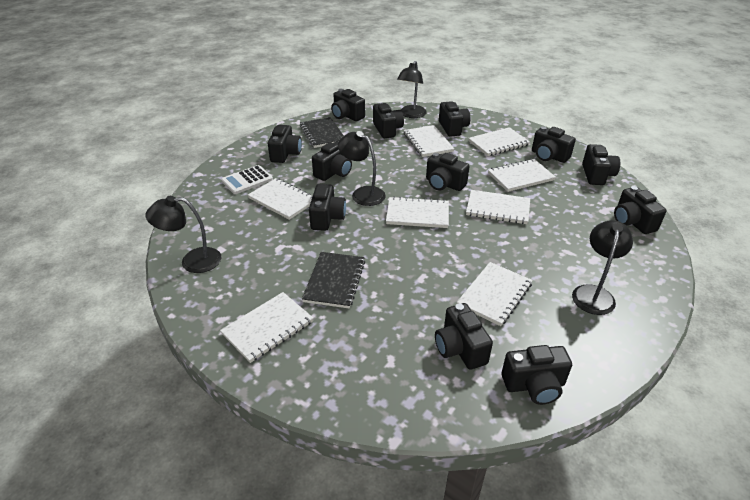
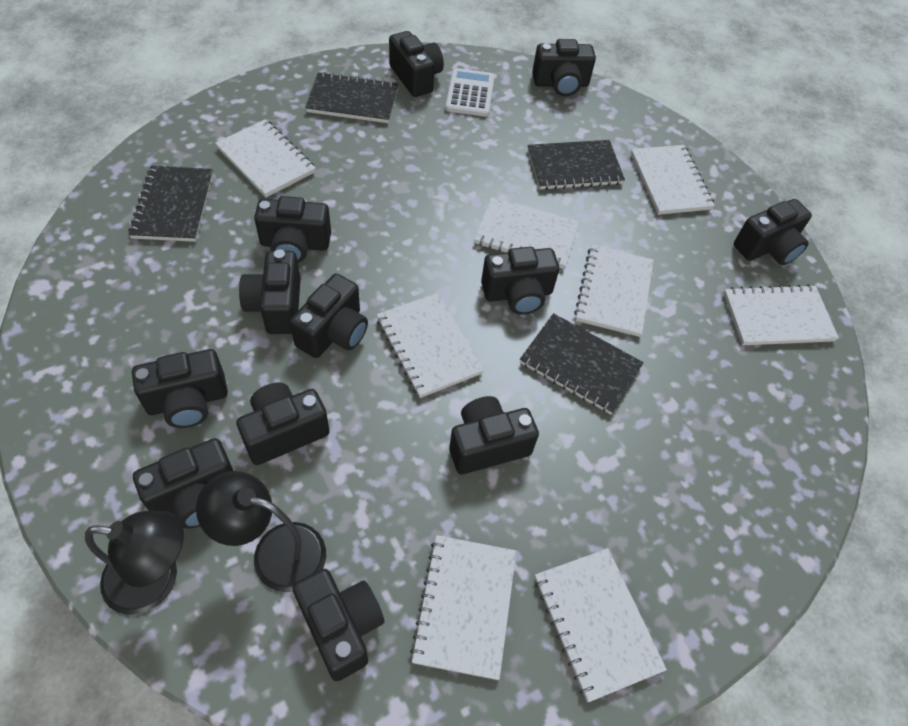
black lamp: 4 -> 2
black notebook: 2 -> 4

